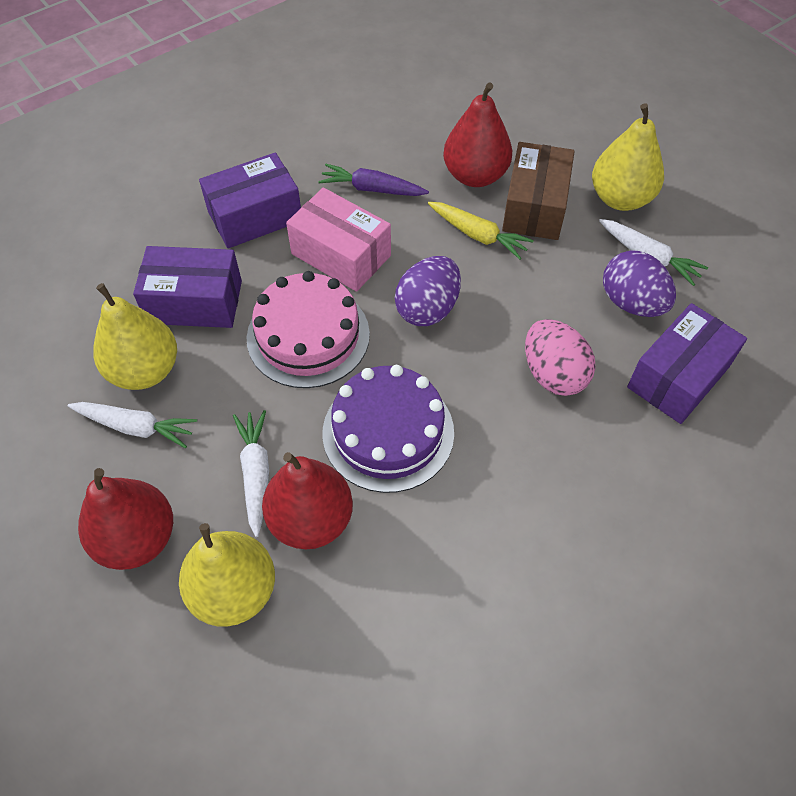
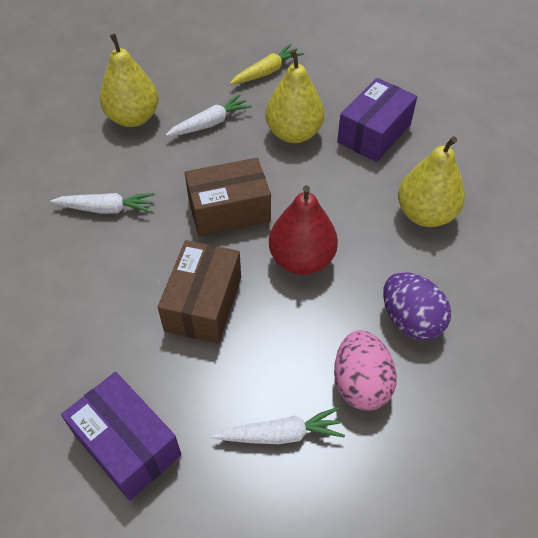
brown box: 1 -> 2
pink box: 1 -> 0
pink cake: 1 -> 0
purple box: 3 -> 2
purple cake: 1 -> 0
purple carrot: 1 -> 0
purple egg: 2 -> 1
red pear: 3 -> 1

